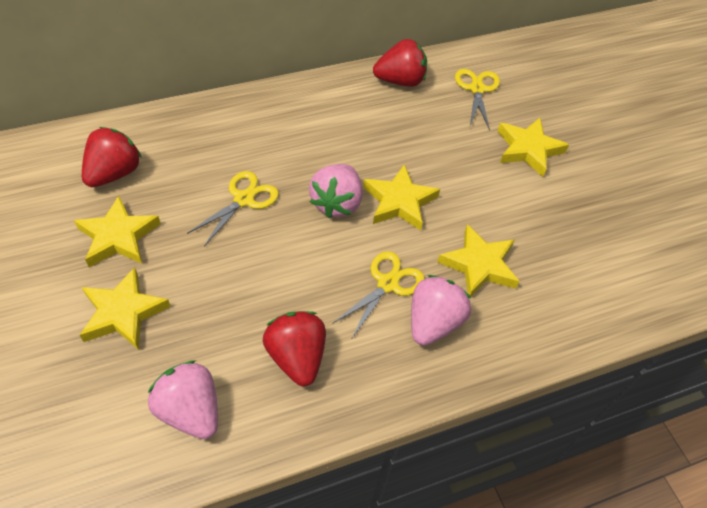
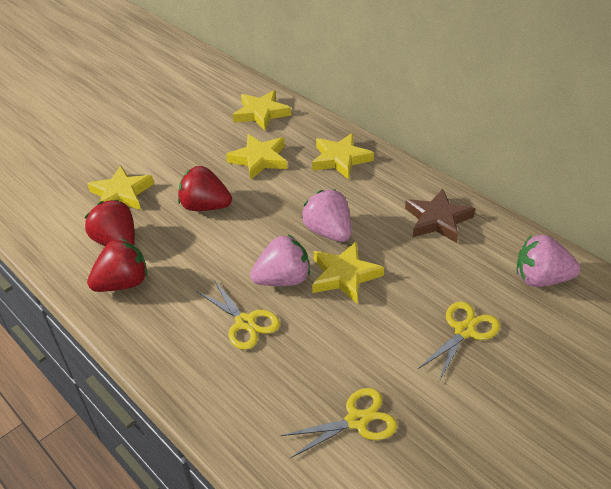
brown star: 0 -> 1

